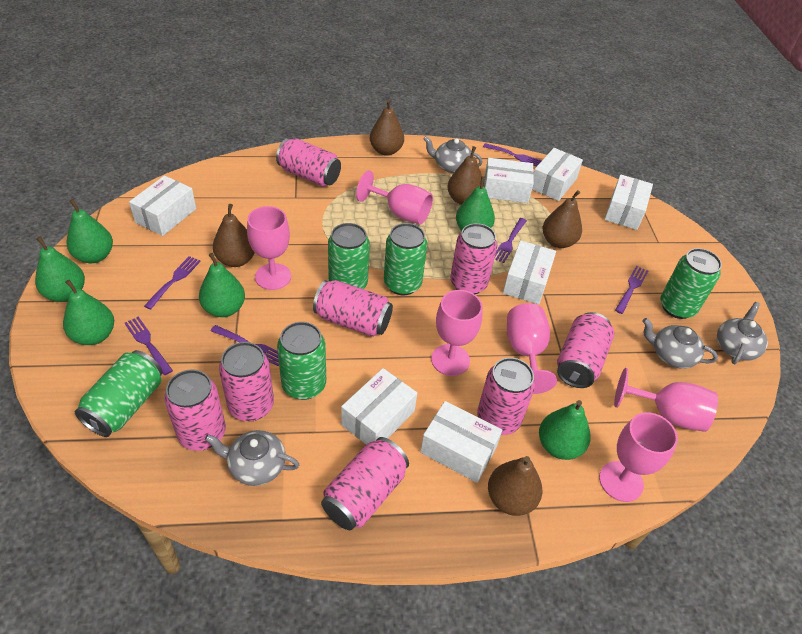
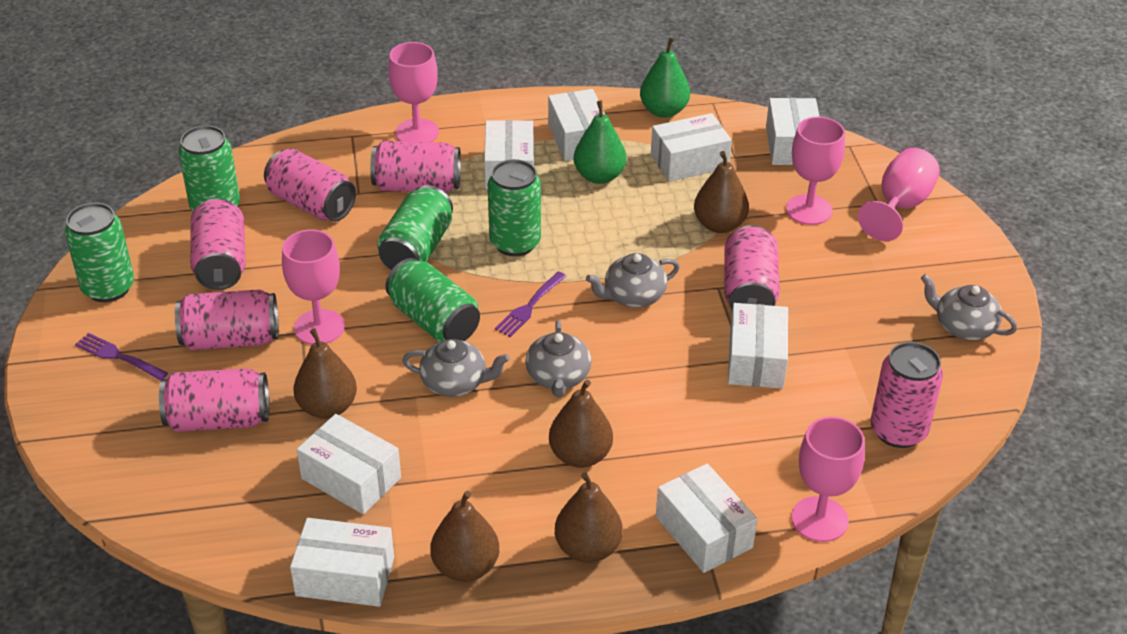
green pear: 6 -> 2
pink can: 8 -> 7
pink goblet: 6 -> 5
purple fork: 6 -> 2
white box: 7 -> 8

